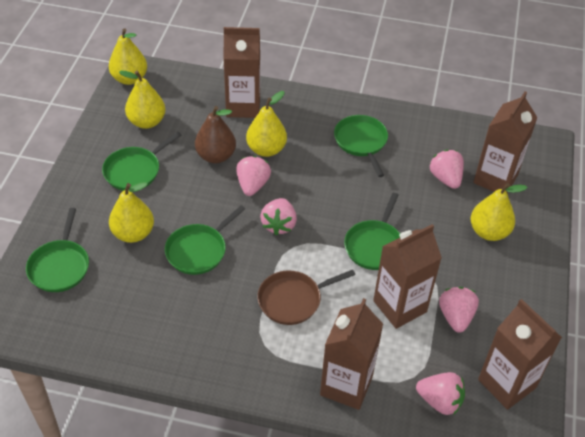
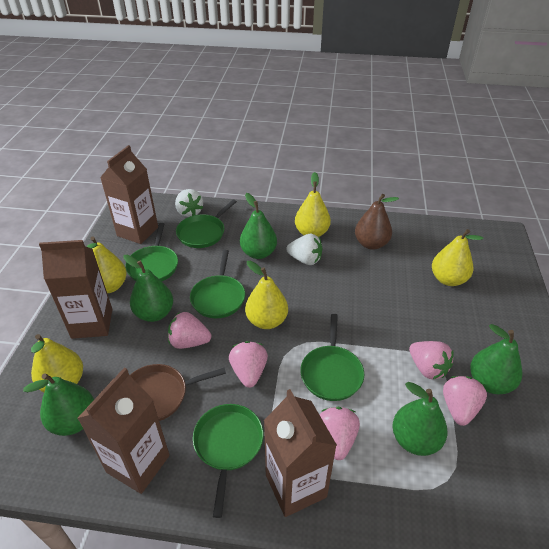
brown carton: 5 -> 4
green pear: 0 -> 5
white strawberry: 0 -> 2

